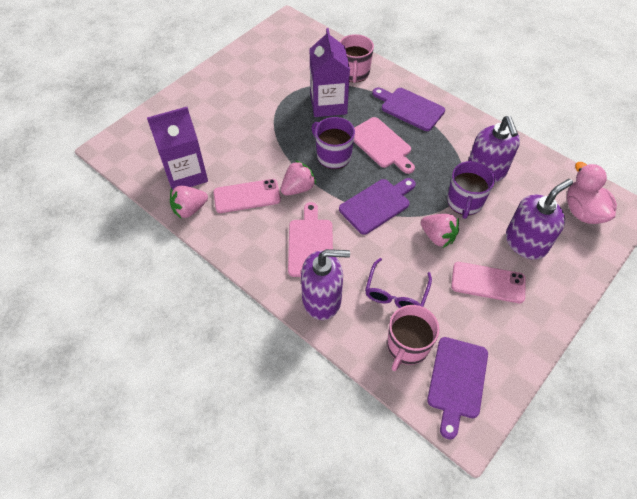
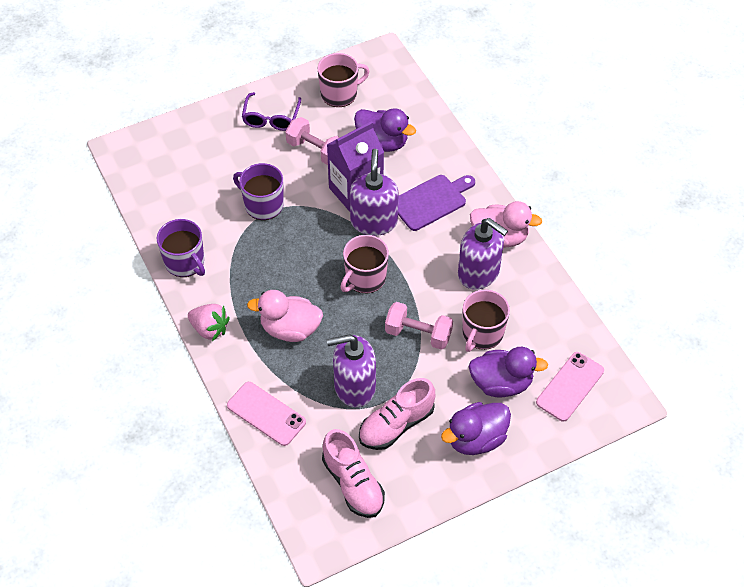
pink cutting board: 2 -> 0
pink duck: 1 -> 2
pink dumbbell: 0 -> 2
pink mug: 2 -> 3
pink shoe: 0 -> 2
pink strawberry: 3 -> 1
purple carton: 2 -> 1
purple cutting board: 3 -> 1
purple duck: 0 -> 3

